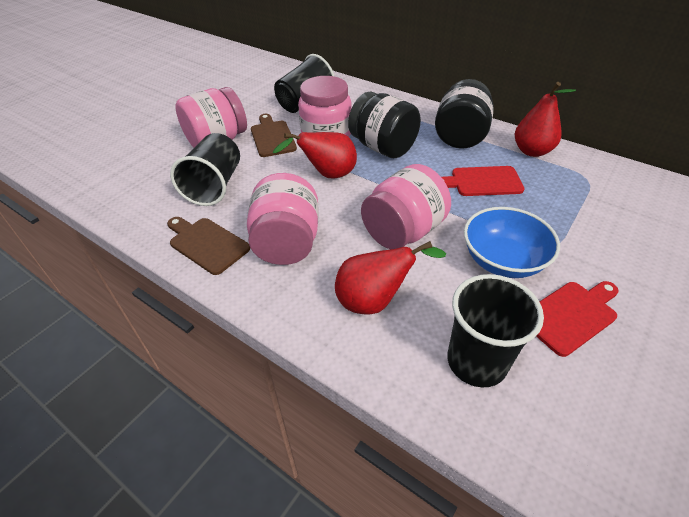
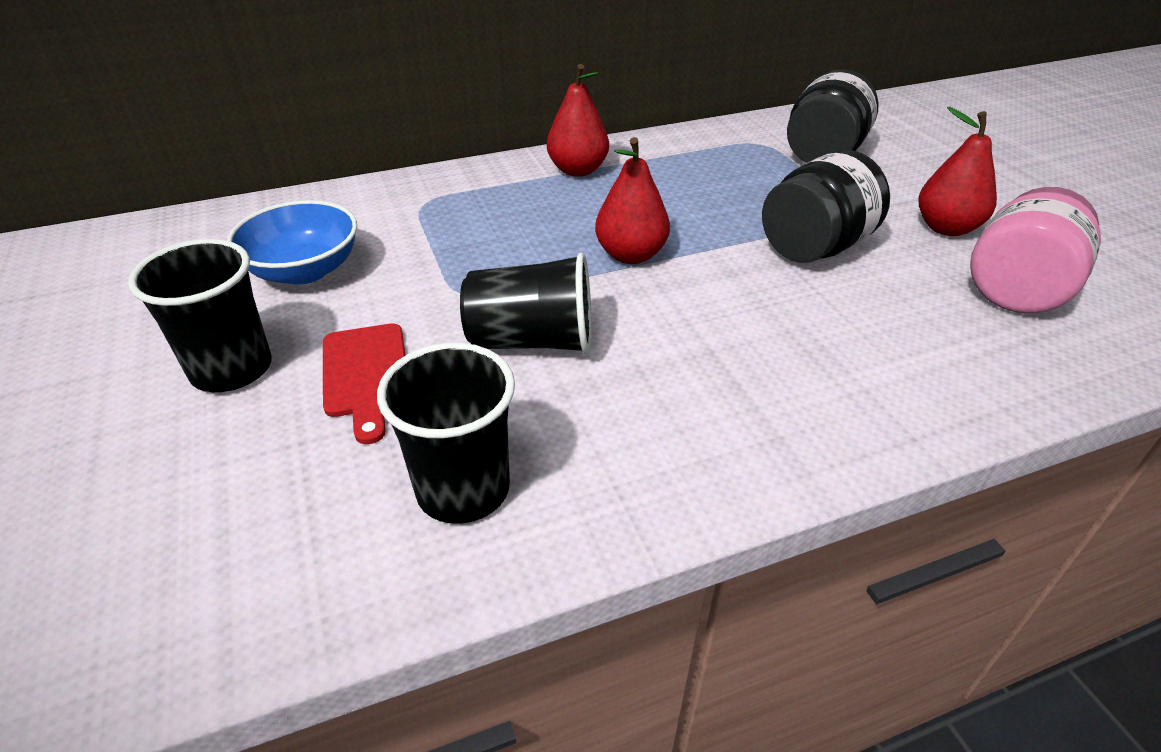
brown cutting board: 2 -> 0
pink jar: 4 -> 1
red cutting board: 2 -> 1

